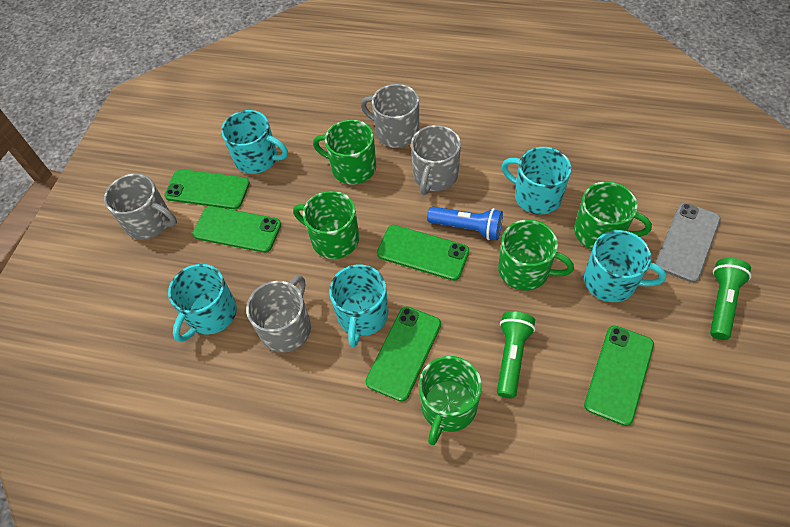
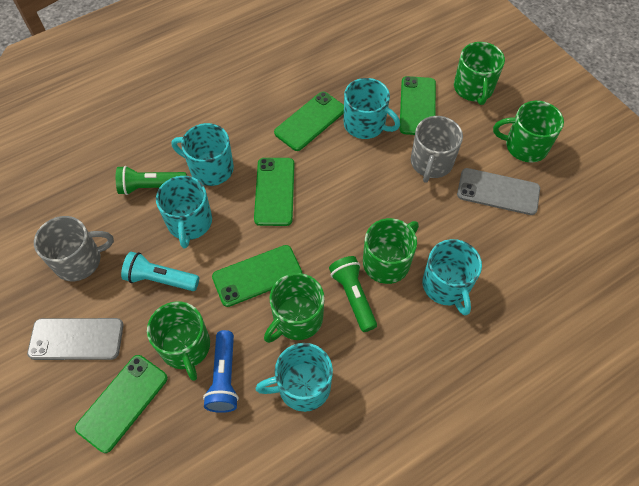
grey mug: 4 -> 2
grey phone: 1 -> 2
turquoise flashlight: 0 -> 1

